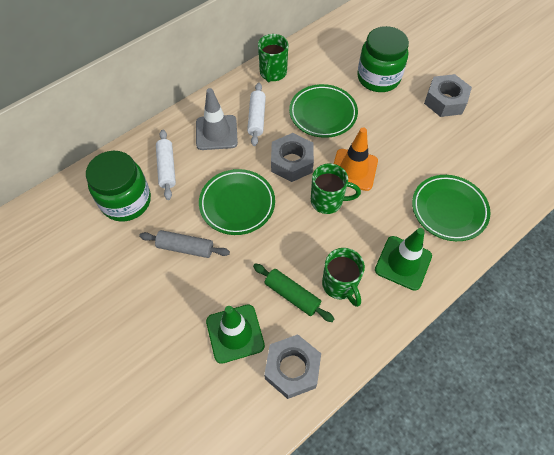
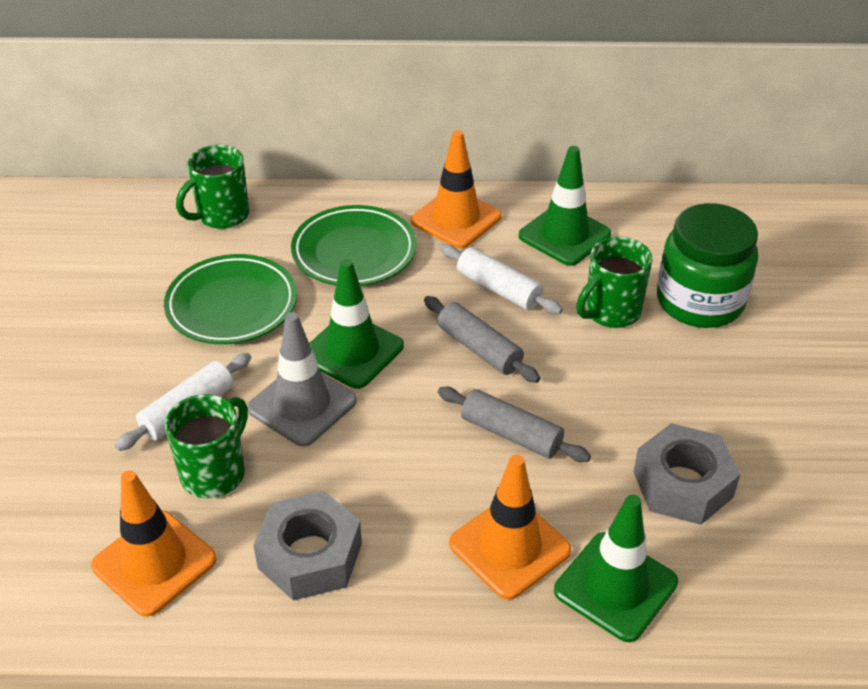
green jar: 2 -> 1
green plate: 3 -> 2
green rolling pin: 1 -> 0
green traffic cone: 2 -> 3
grey nut: 3 -> 2
grey rolling pin: 1 -> 2
orange traffic cone: 1 -> 3

